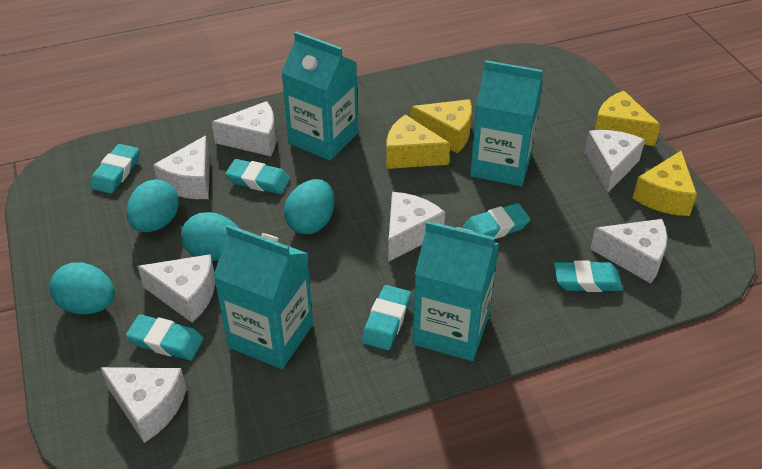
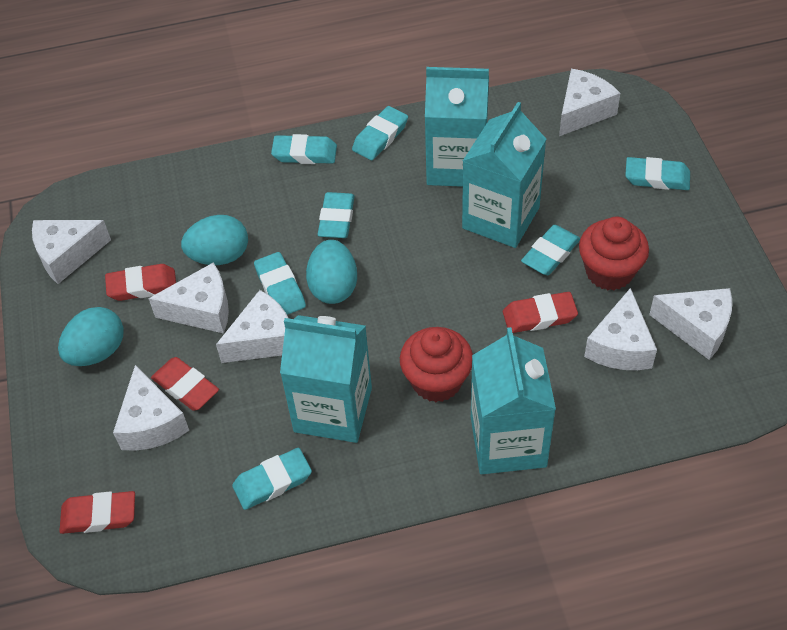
red cupcake: 0 -> 2
red eraser: 0 -> 4
turquoise egg: 4 -> 3
turquoise eraser: 6 -> 7
yellow cheese: 4 -> 0

